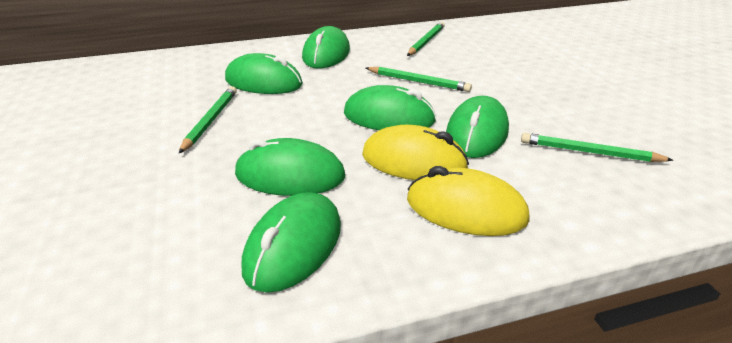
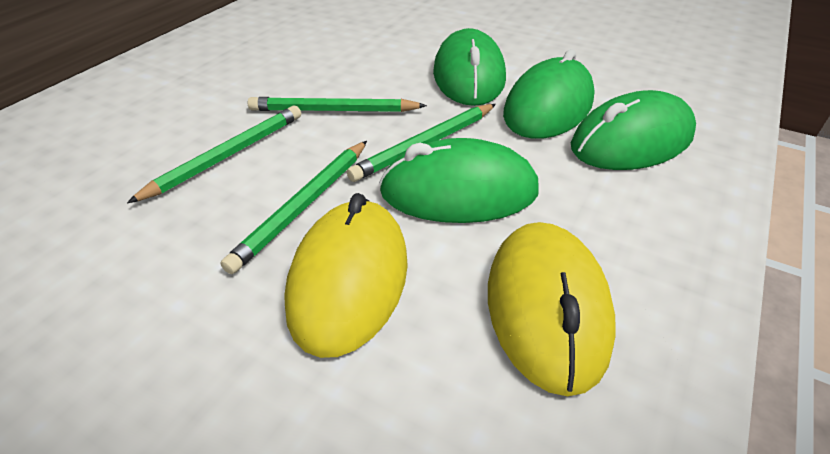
green mouse: 6 -> 4

